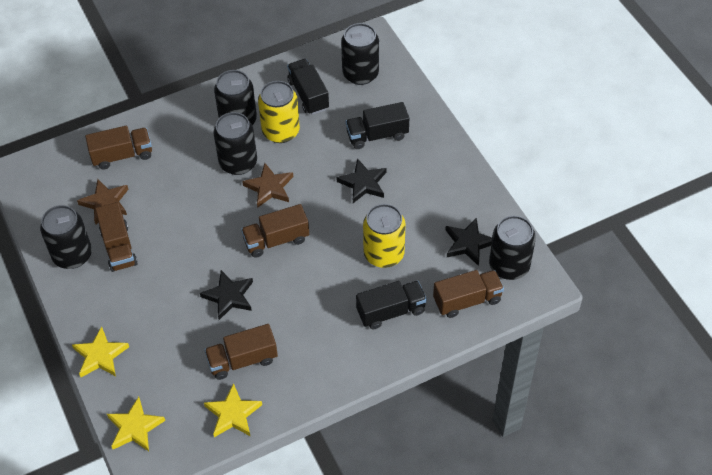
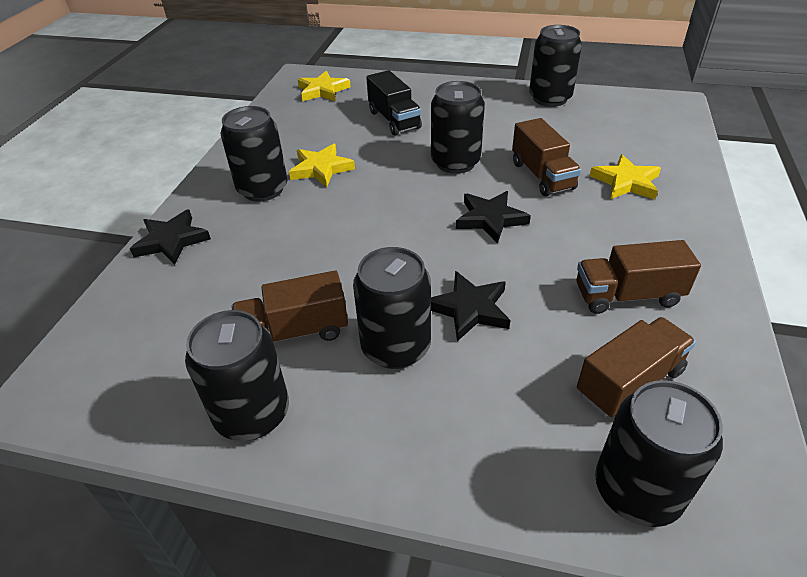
black can: 5 -> 6
black truck: 3 -> 1
brown star: 2 -> 0
brown truck: 5 -> 4
yellow can: 2 -> 0

